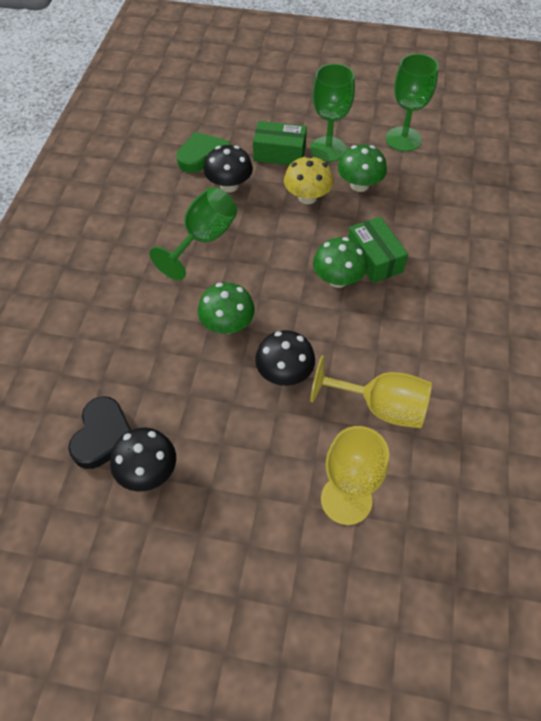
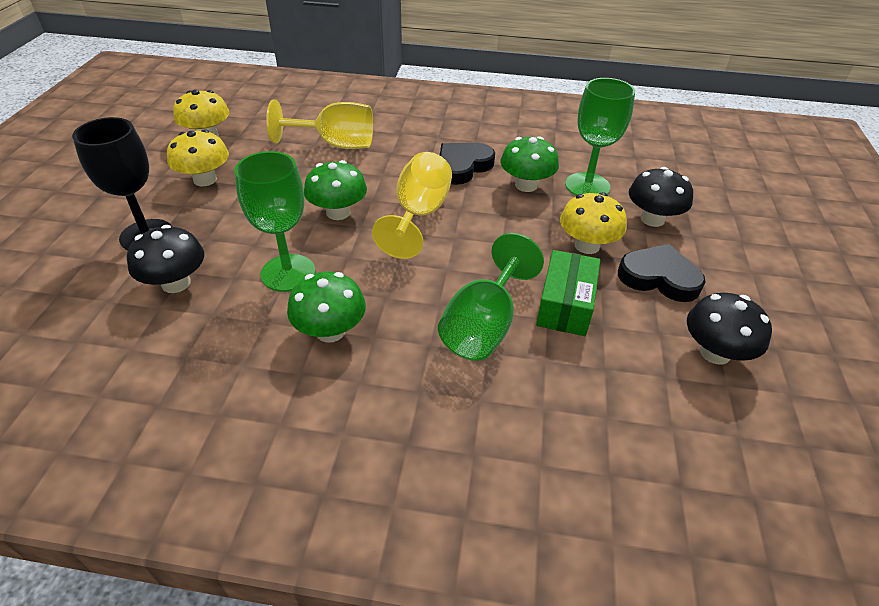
black goblet: 0 -> 1
black heart: 1 -> 2
green box: 2 -> 1
green heart: 1 -> 0
yellow mushroom: 1 -> 3

